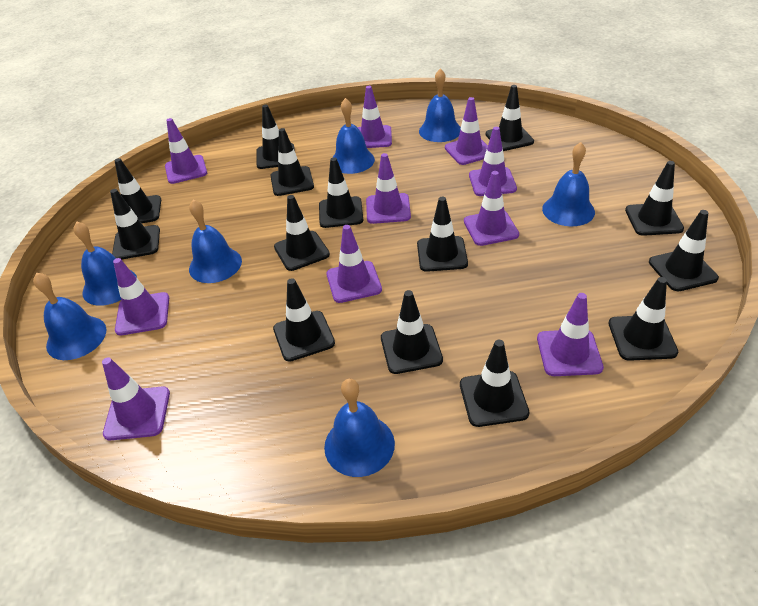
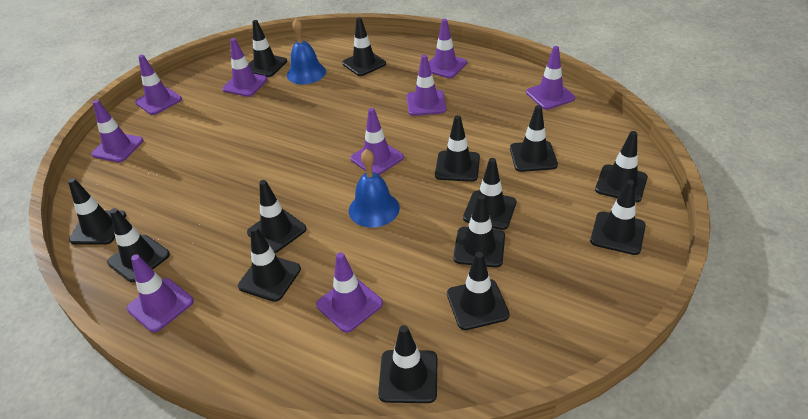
blue bell: 7 -> 2
purple traffic cone: 10 -> 9

